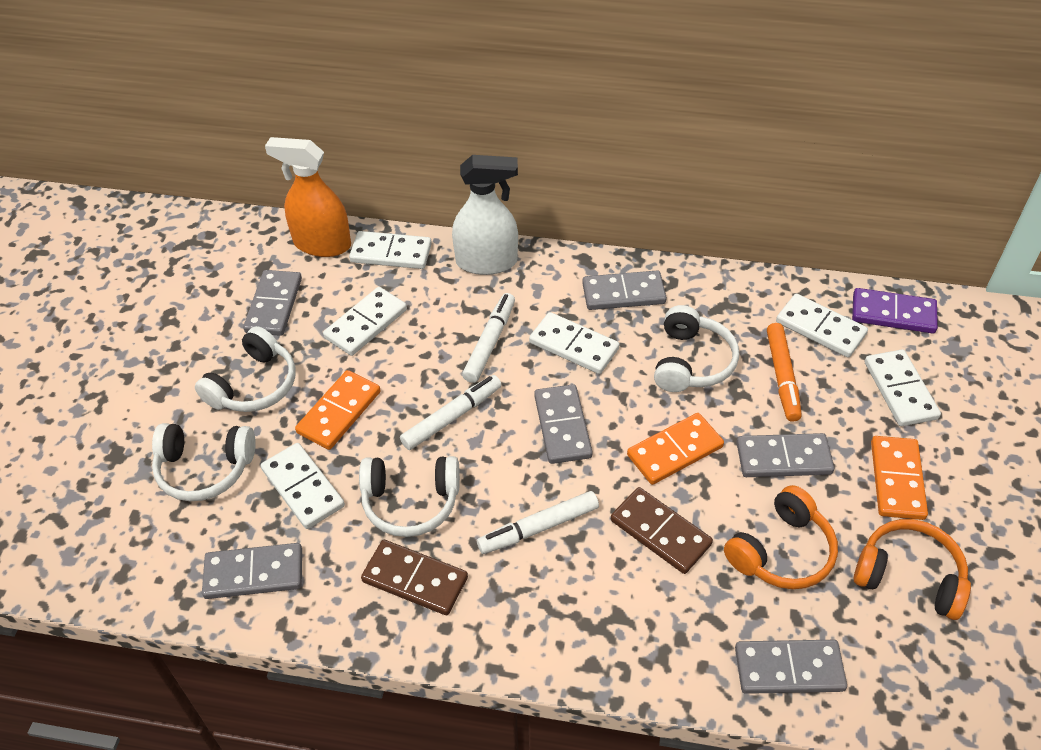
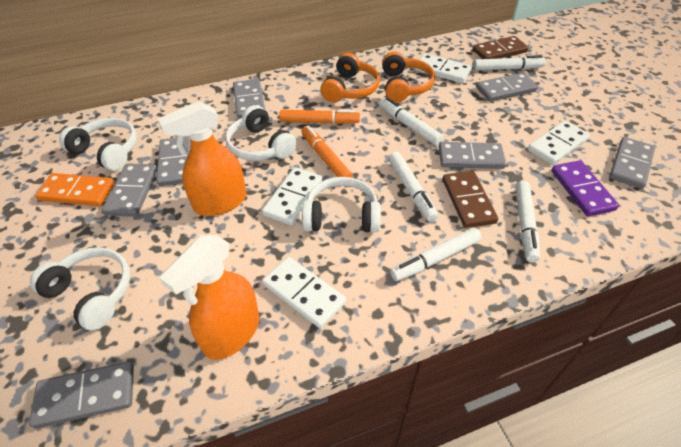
grey domino: 6 -> 7
orange domino: 3 -> 1
orange marker: 1 -> 2
orange spray bottle: 1 -> 2
white domino: 6 -> 4
white marker: 3 -> 5
white spray bottle: 1 -> 0

